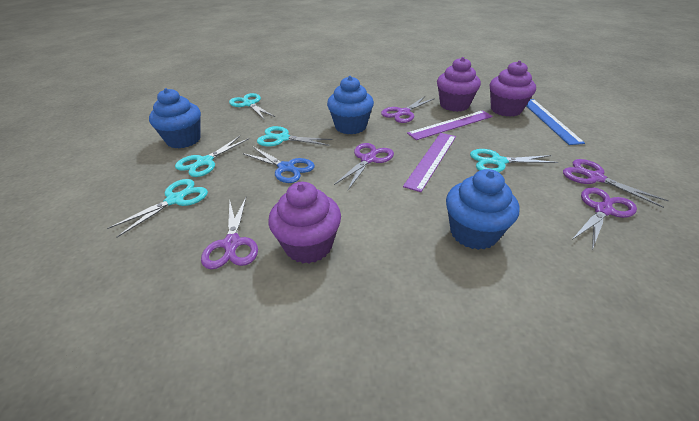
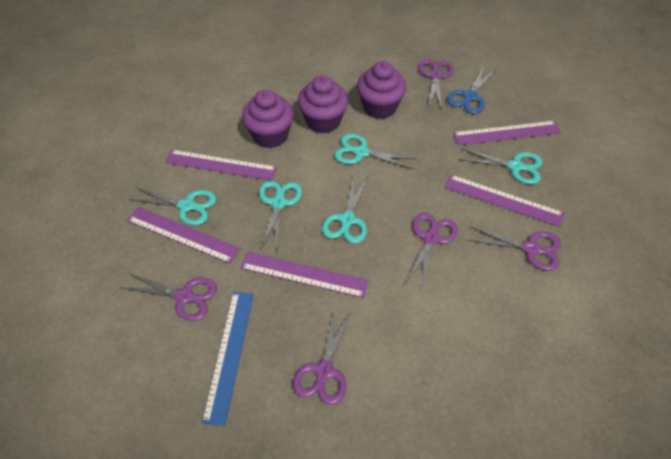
blue cupcake: 3 -> 0
purple ruler: 2 -> 5

